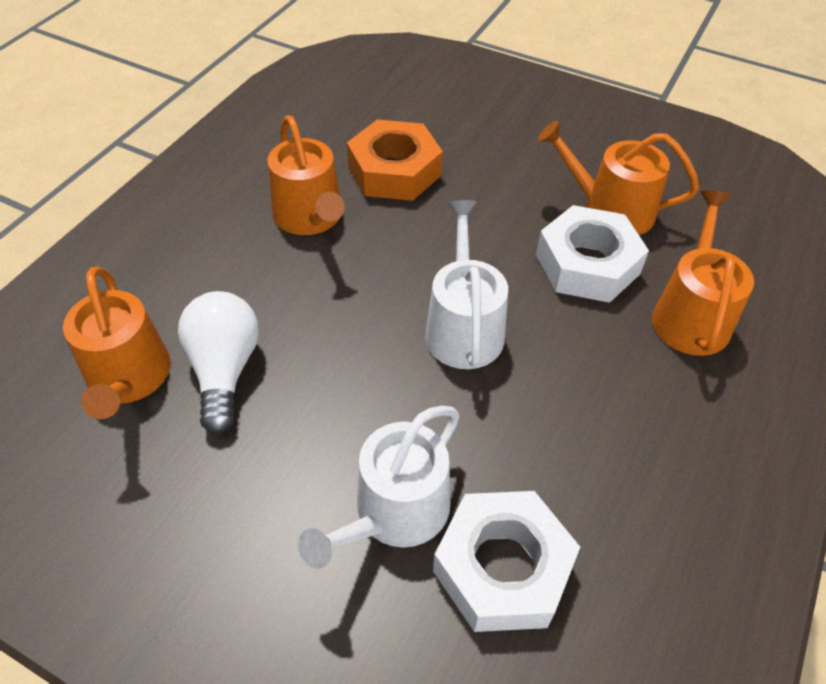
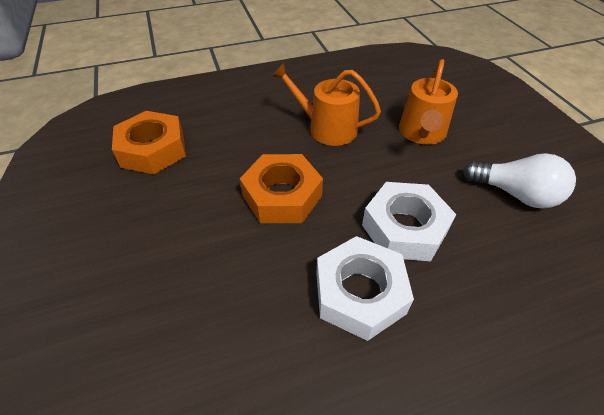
orange nut: 1 -> 2
orange watering can: 4 -> 2
white watering can: 2 -> 0

